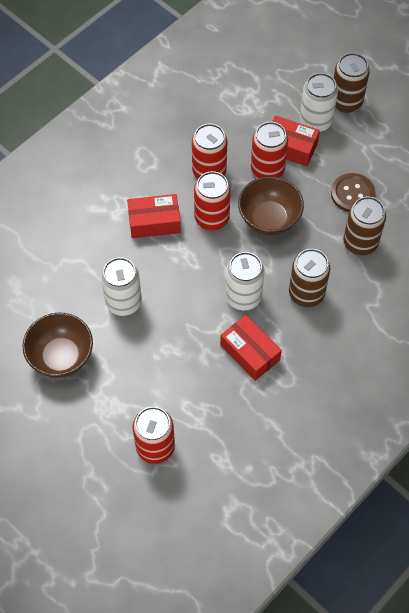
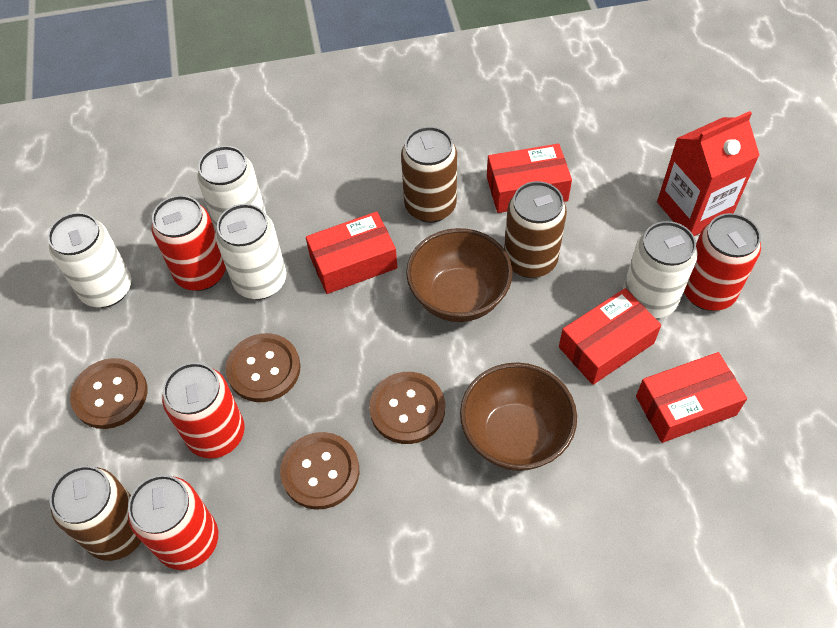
brown button: 1 -> 4
red box: 3 -> 4
red carton: 0 -> 1
white can: 3 -> 4

